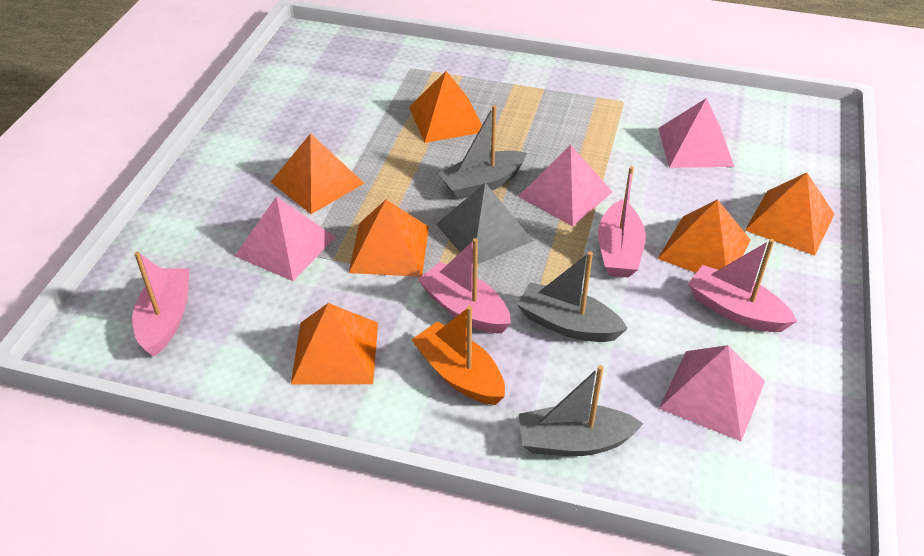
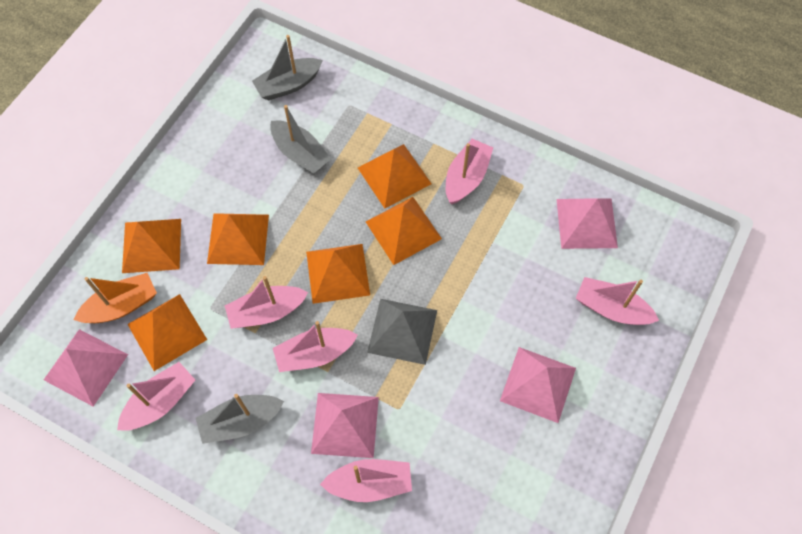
pink boat: 4 -> 6

